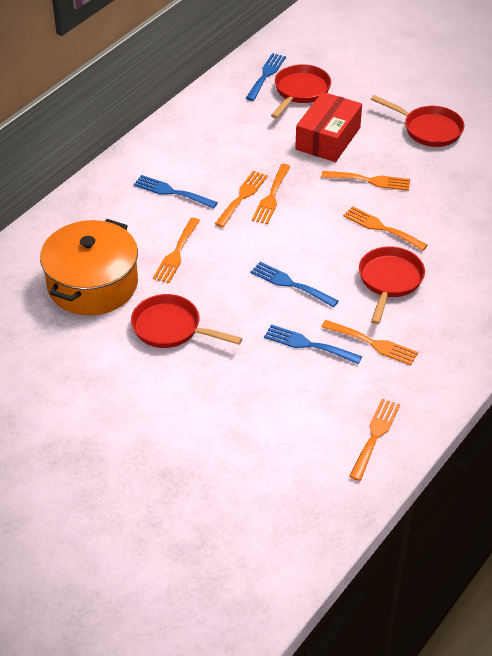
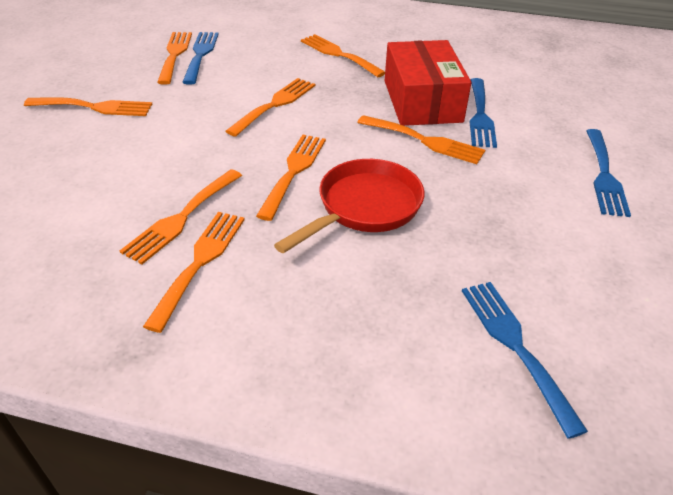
orange fork: 7 -> 8
orange pot: 1 -> 0
red pan: 4 -> 1

